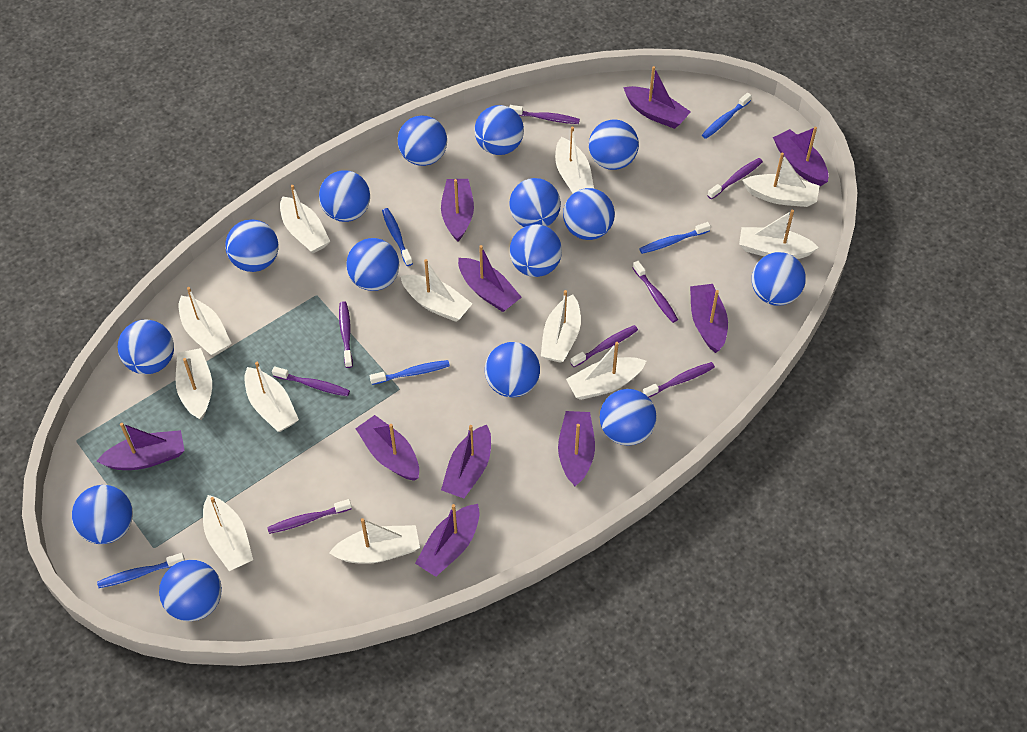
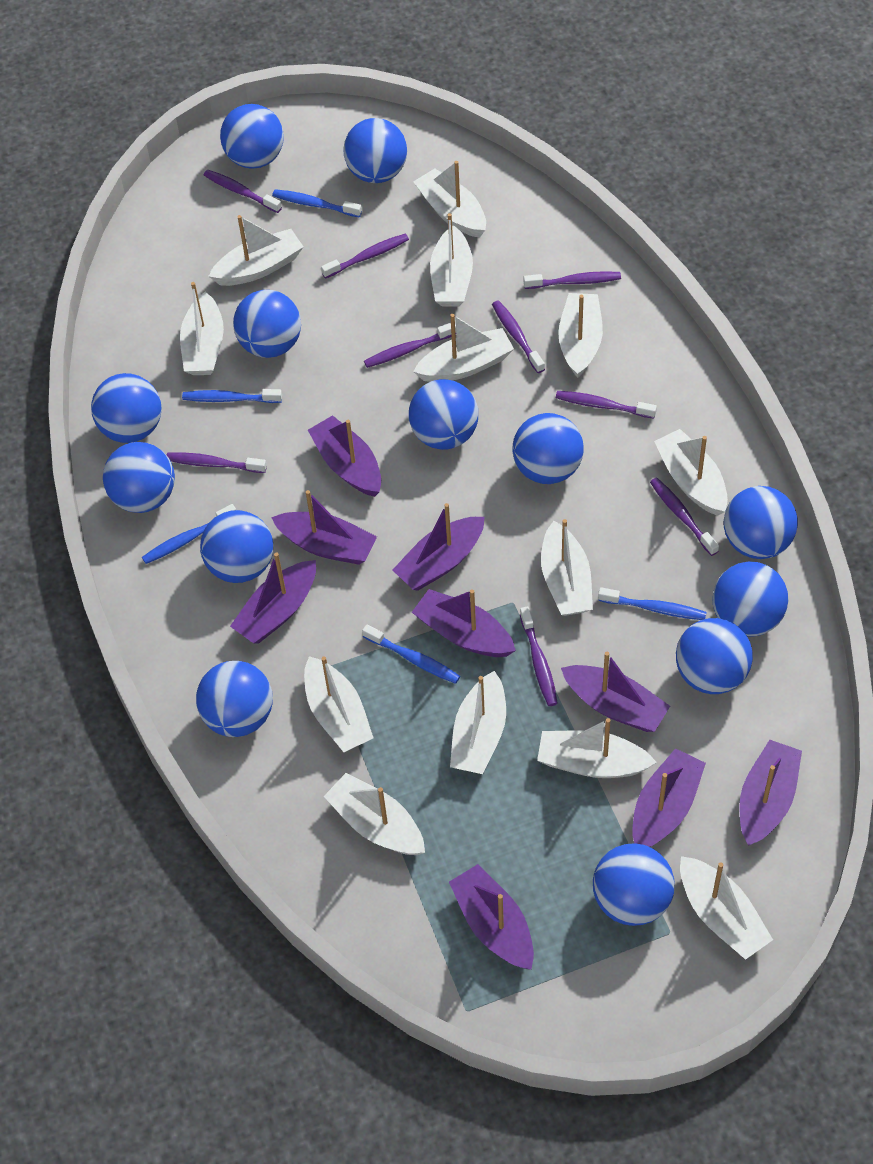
blue ball: 15 -> 13
purple boat: 10 -> 9
purple toothbrush: 8 -> 9
white boat: 12 -> 13

